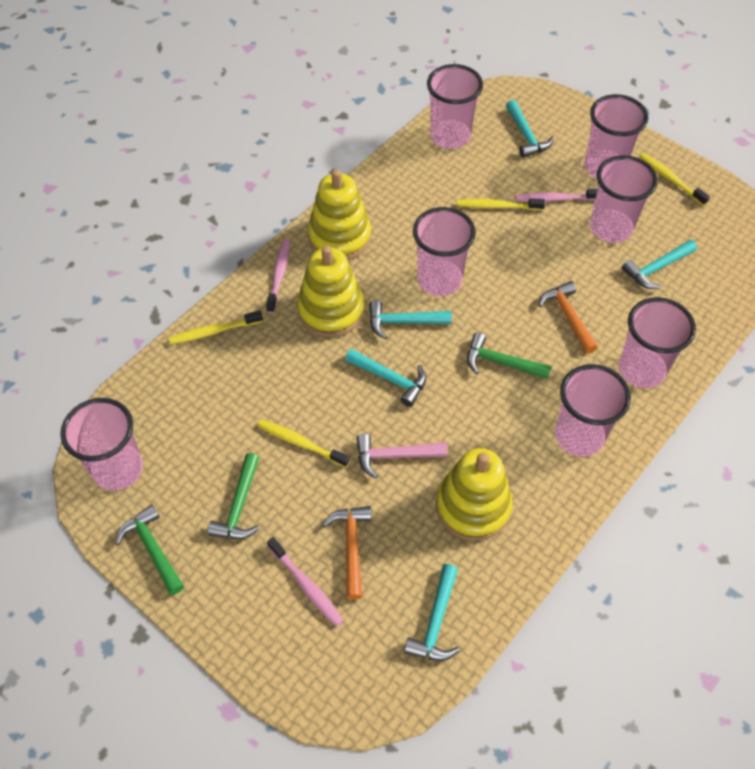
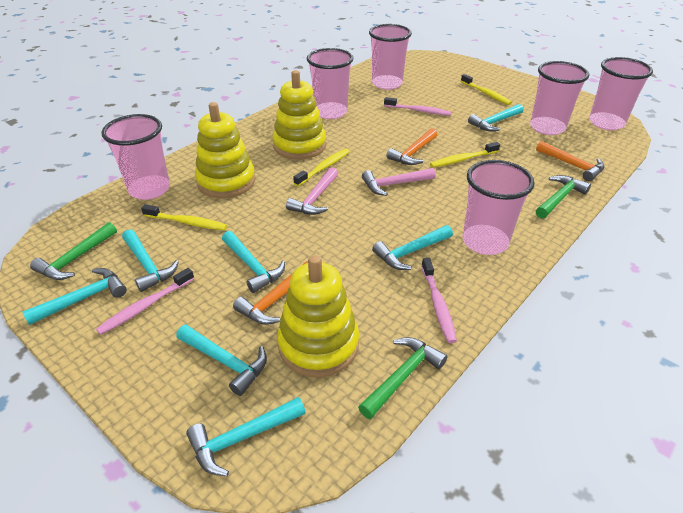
orange hammer: 2 -> 3
pink cup: 7 -> 6
pink hammer: 1 -> 2
turquoise hammer: 5 -> 7

